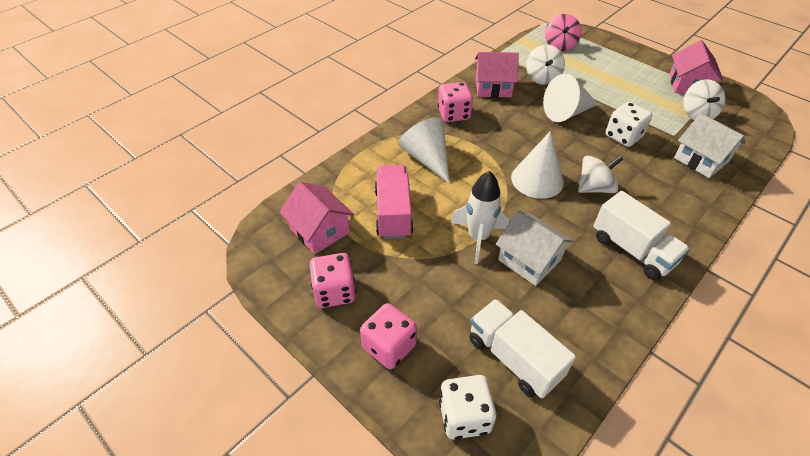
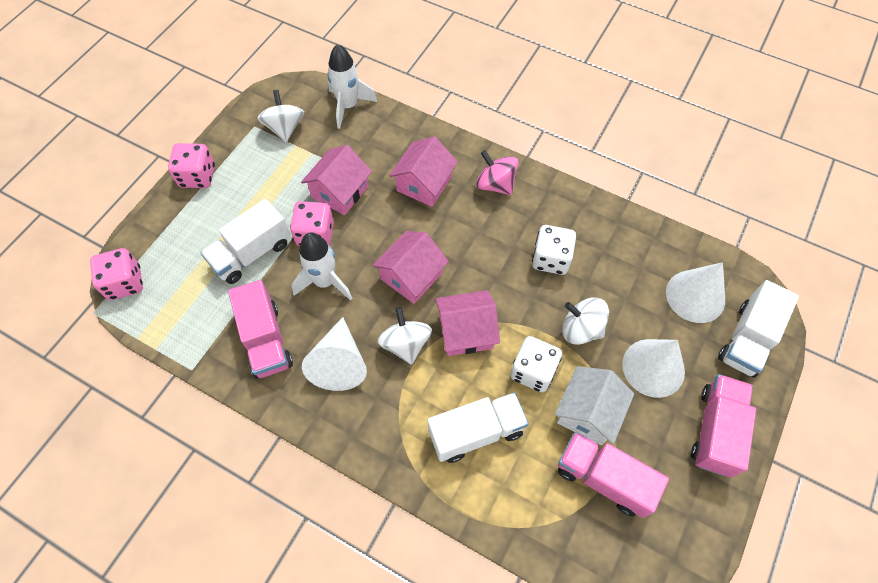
pink house: 3 -> 4
pink truck: 1 -> 3
white house: 2 -> 1
white rocket: 1 -> 2
white truck: 2 -> 3

